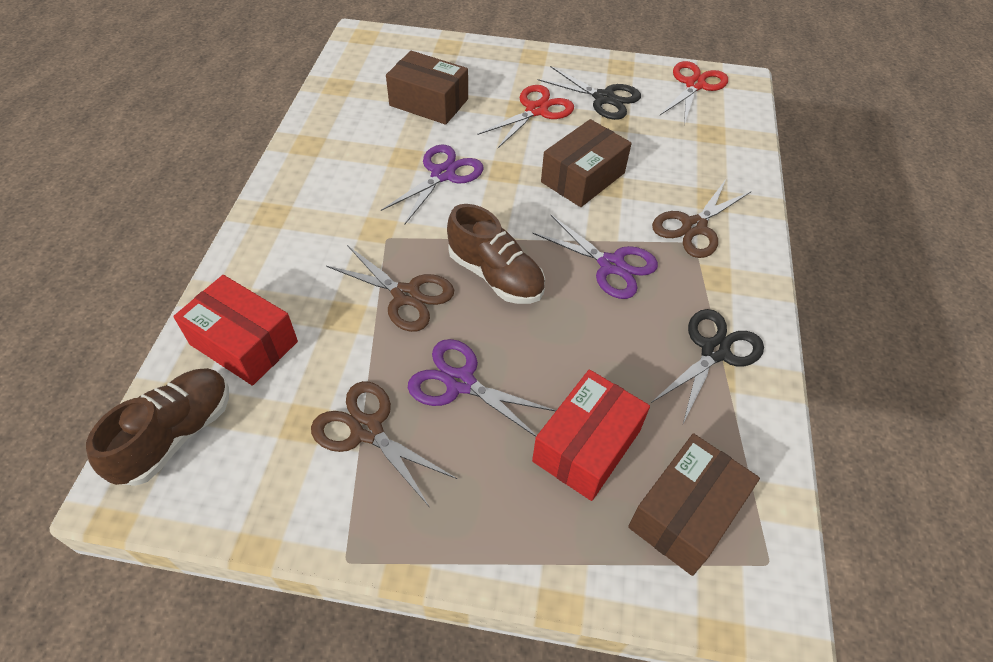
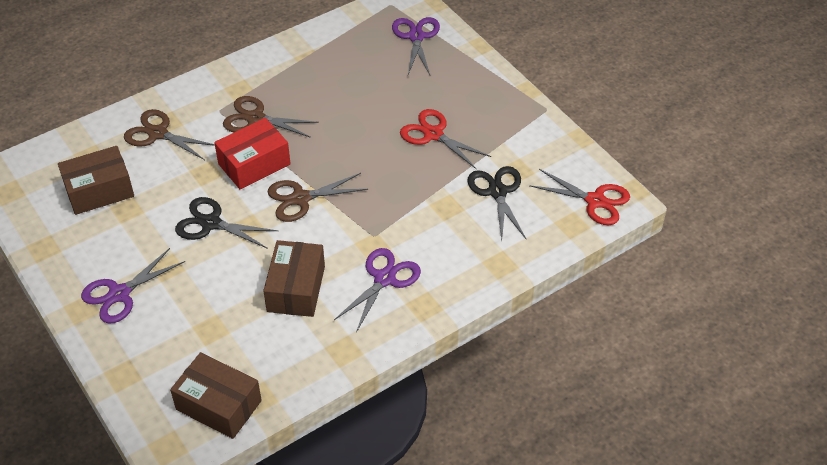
brown shoe: 2 -> 0
red box: 2 -> 1

